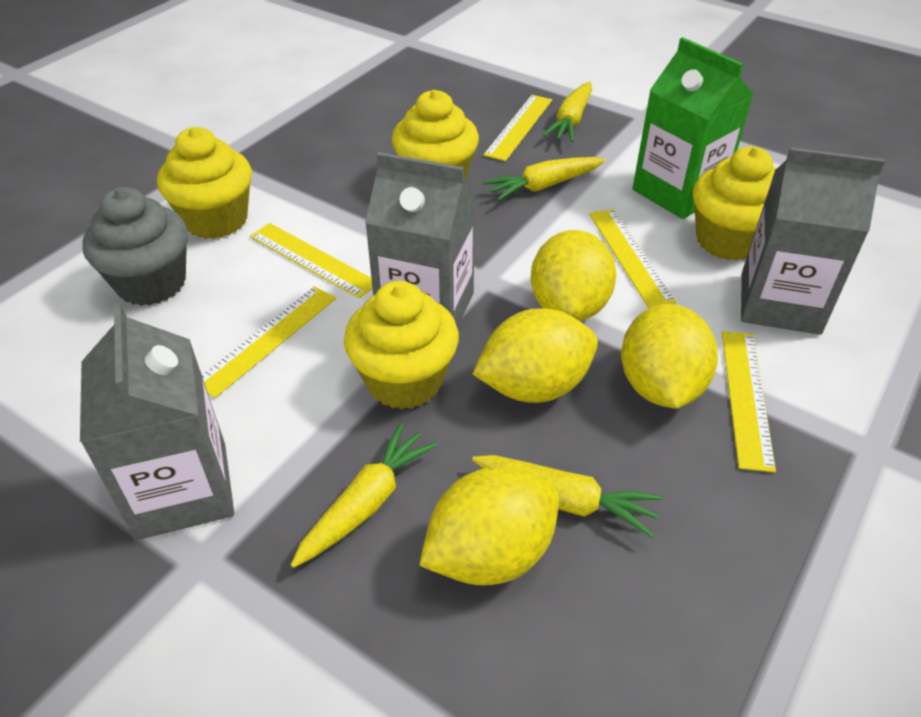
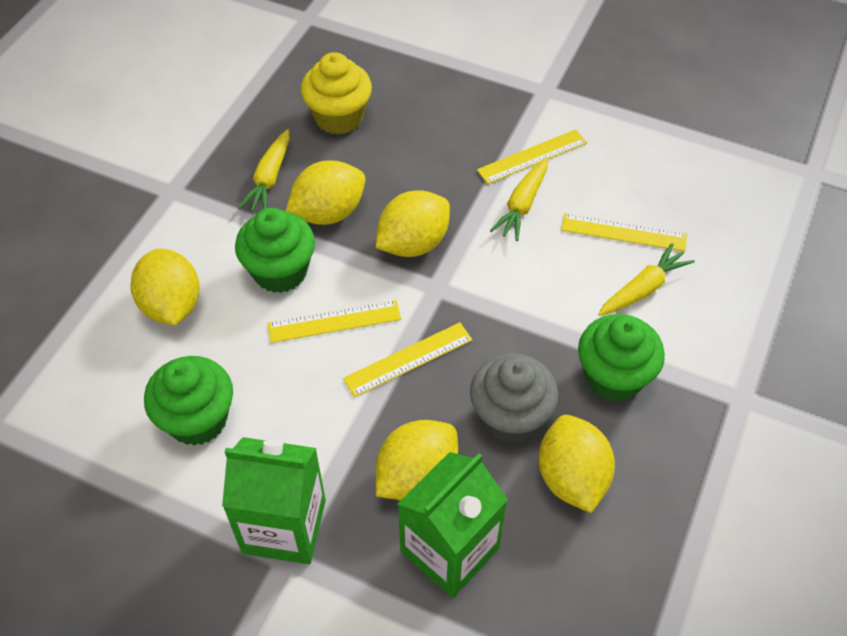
green carton: 1 -> 2
green cupcake: 0 -> 3
grey carton: 3 -> 0
yellow carrot: 4 -> 3
yellow cupcake: 4 -> 1
yellow lemon: 4 -> 5
yellow ruler: 5 -> 4

